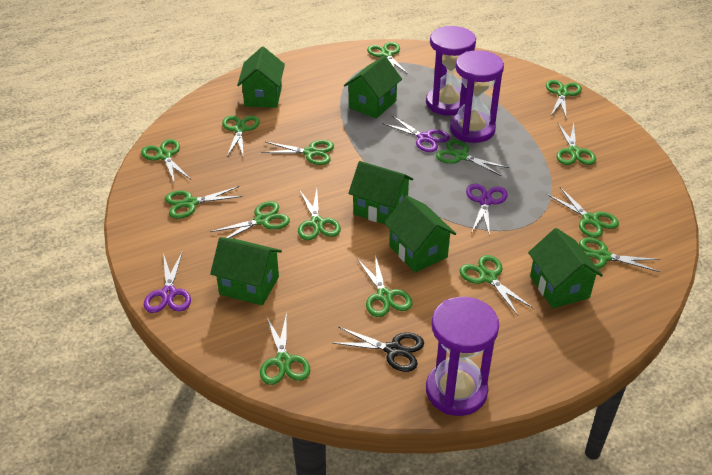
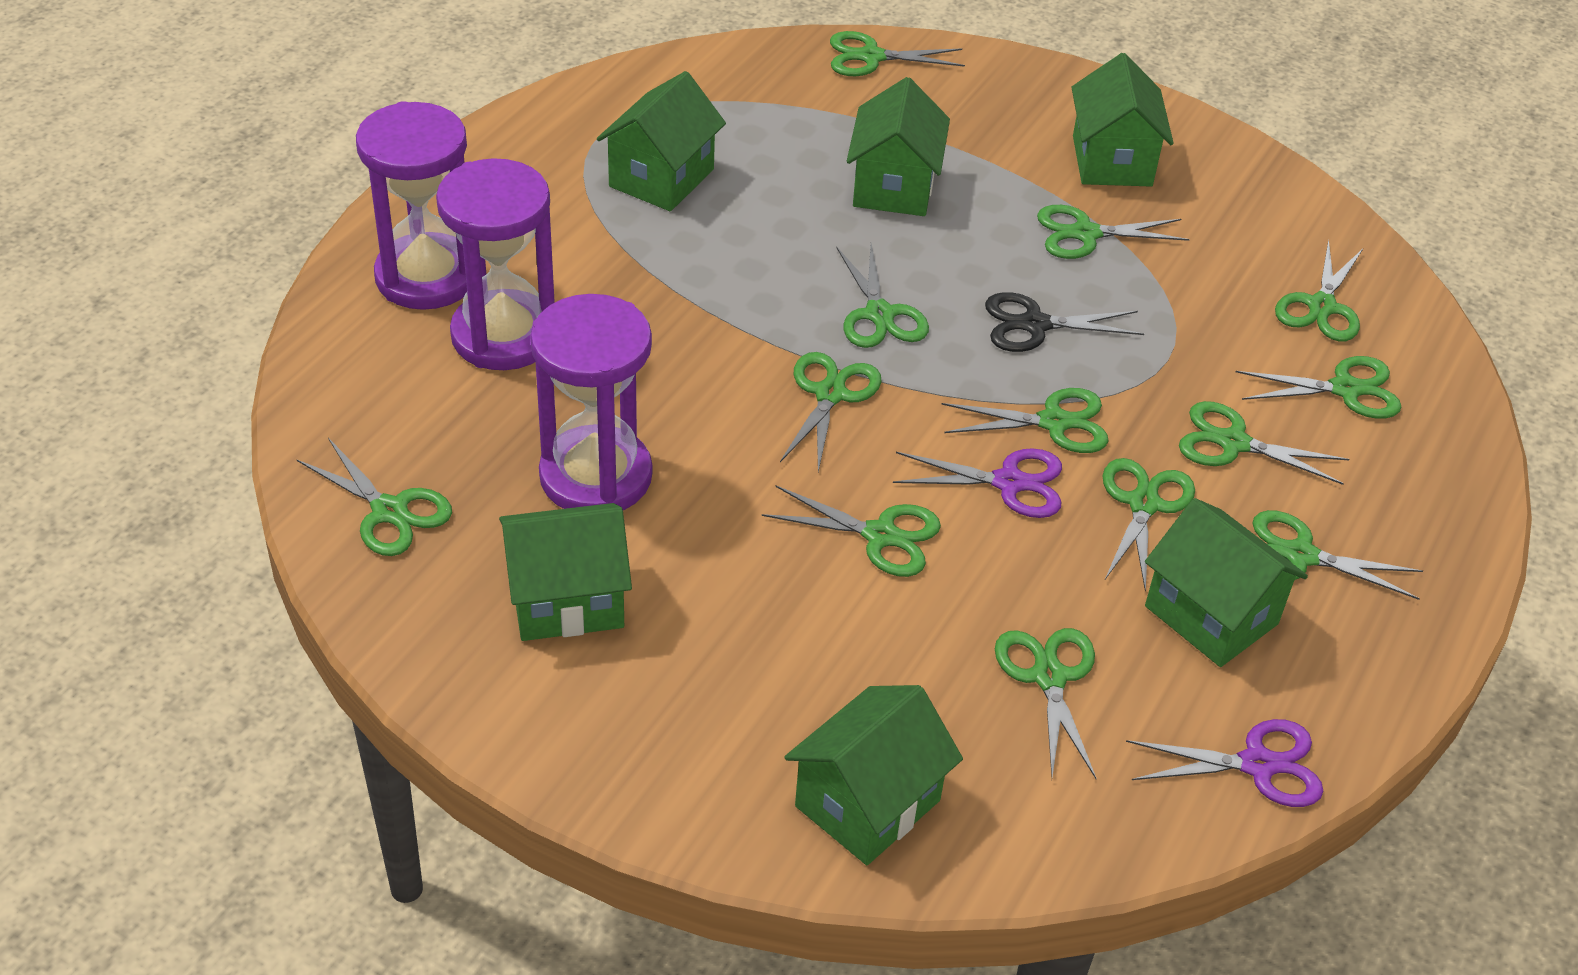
green scissors: 15 -> 13
purple scissors: 3 -> 2

